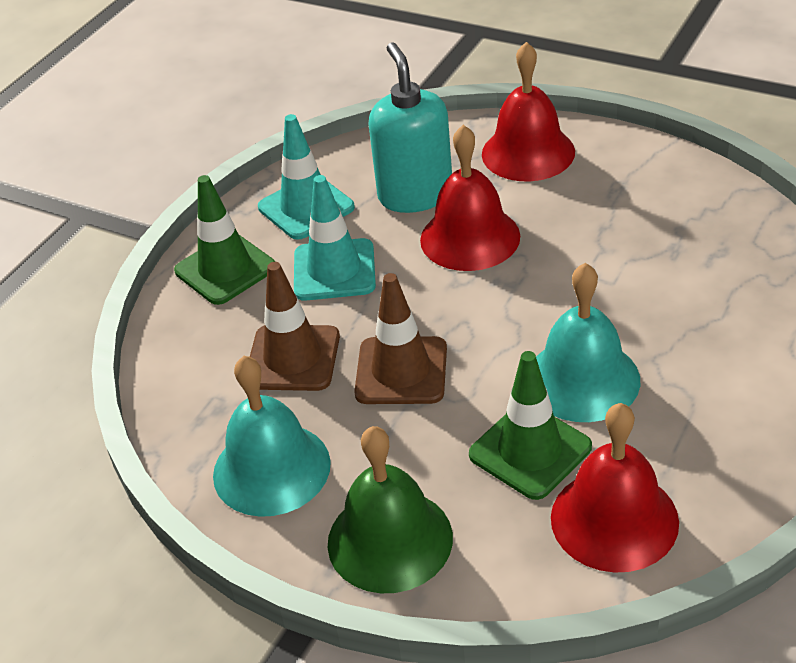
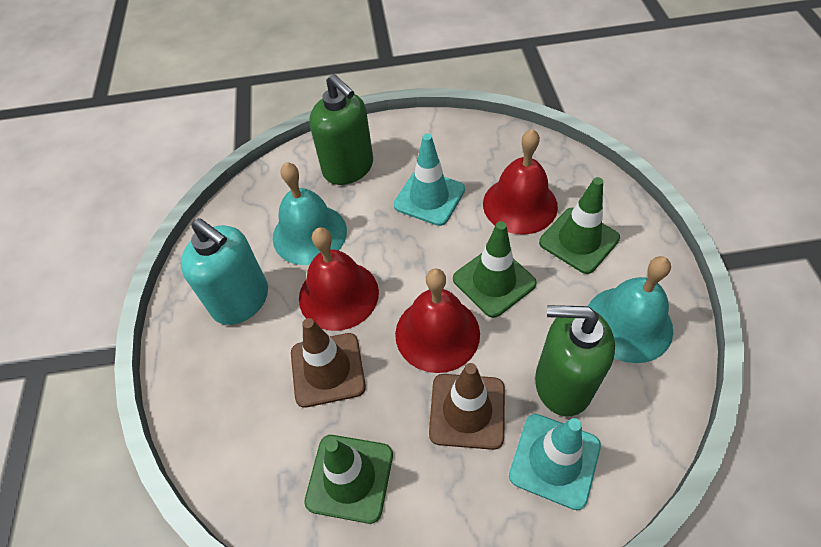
green bell: 1 -> 0
green soap dispenser: 0 -> 2
green traffic cone: 2 -> 3

